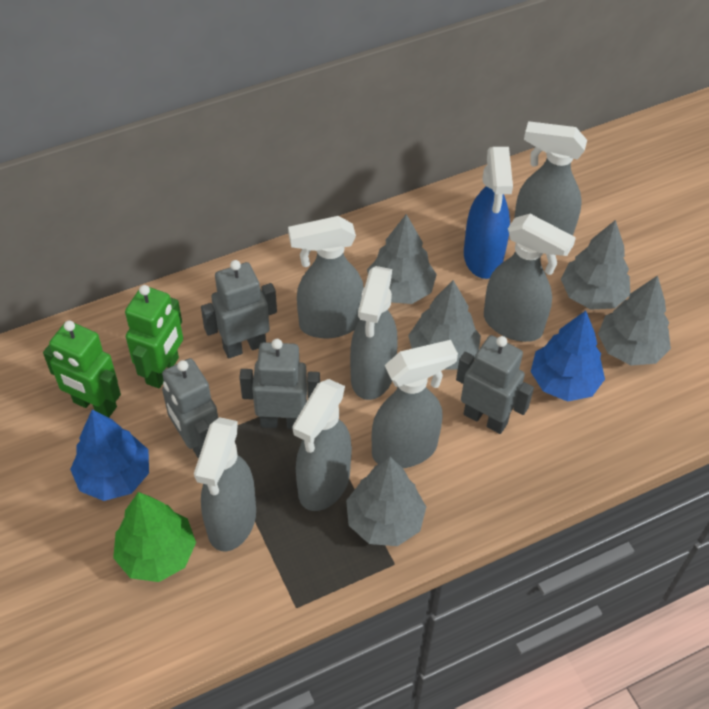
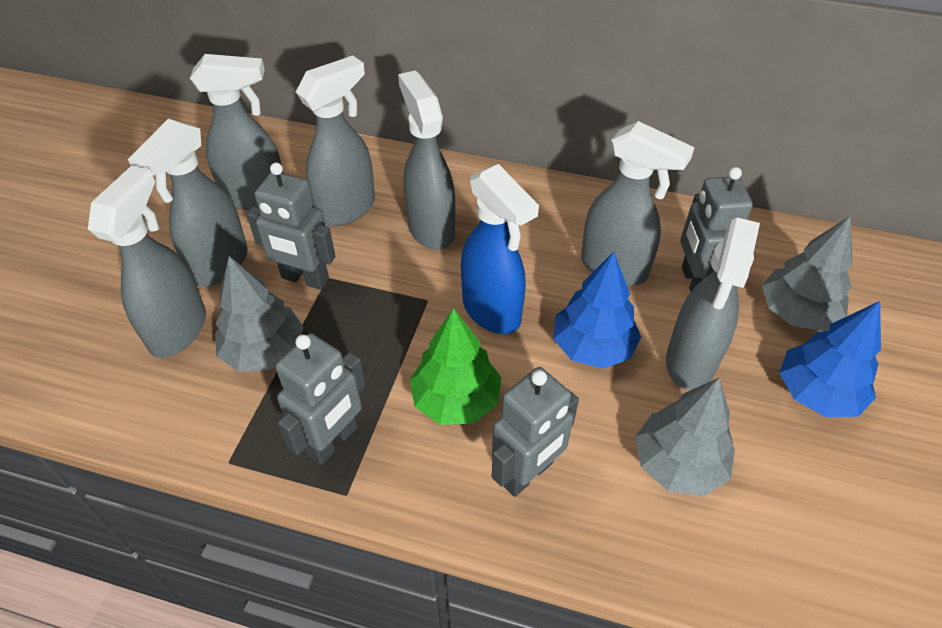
green robot: 2 -> 0
grey tree: 5 -> 3

